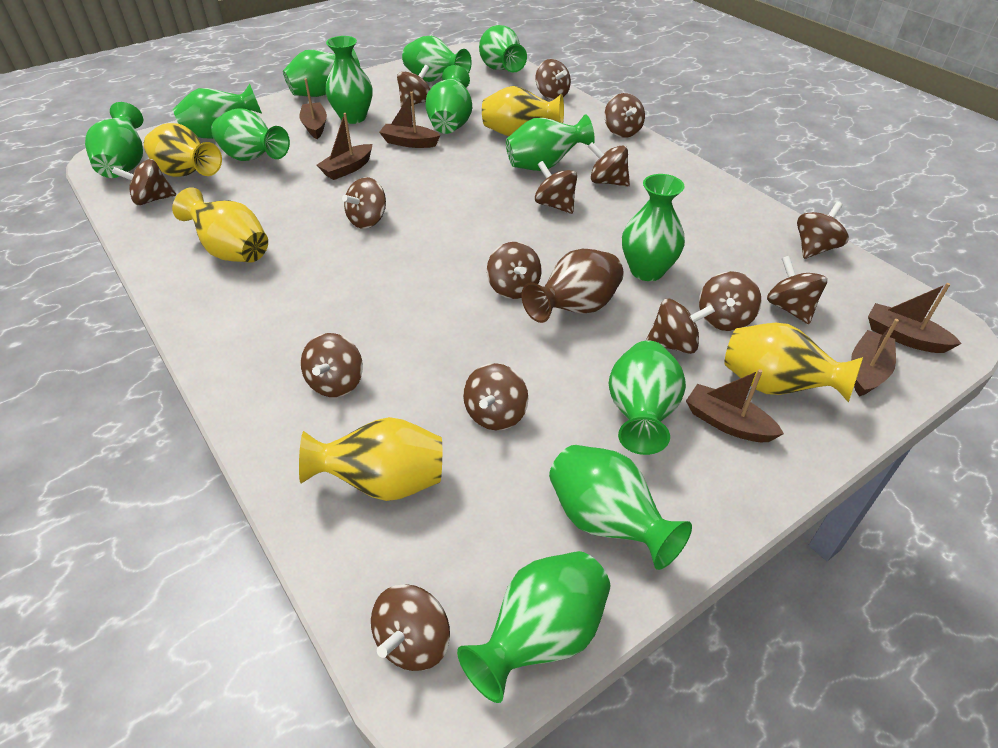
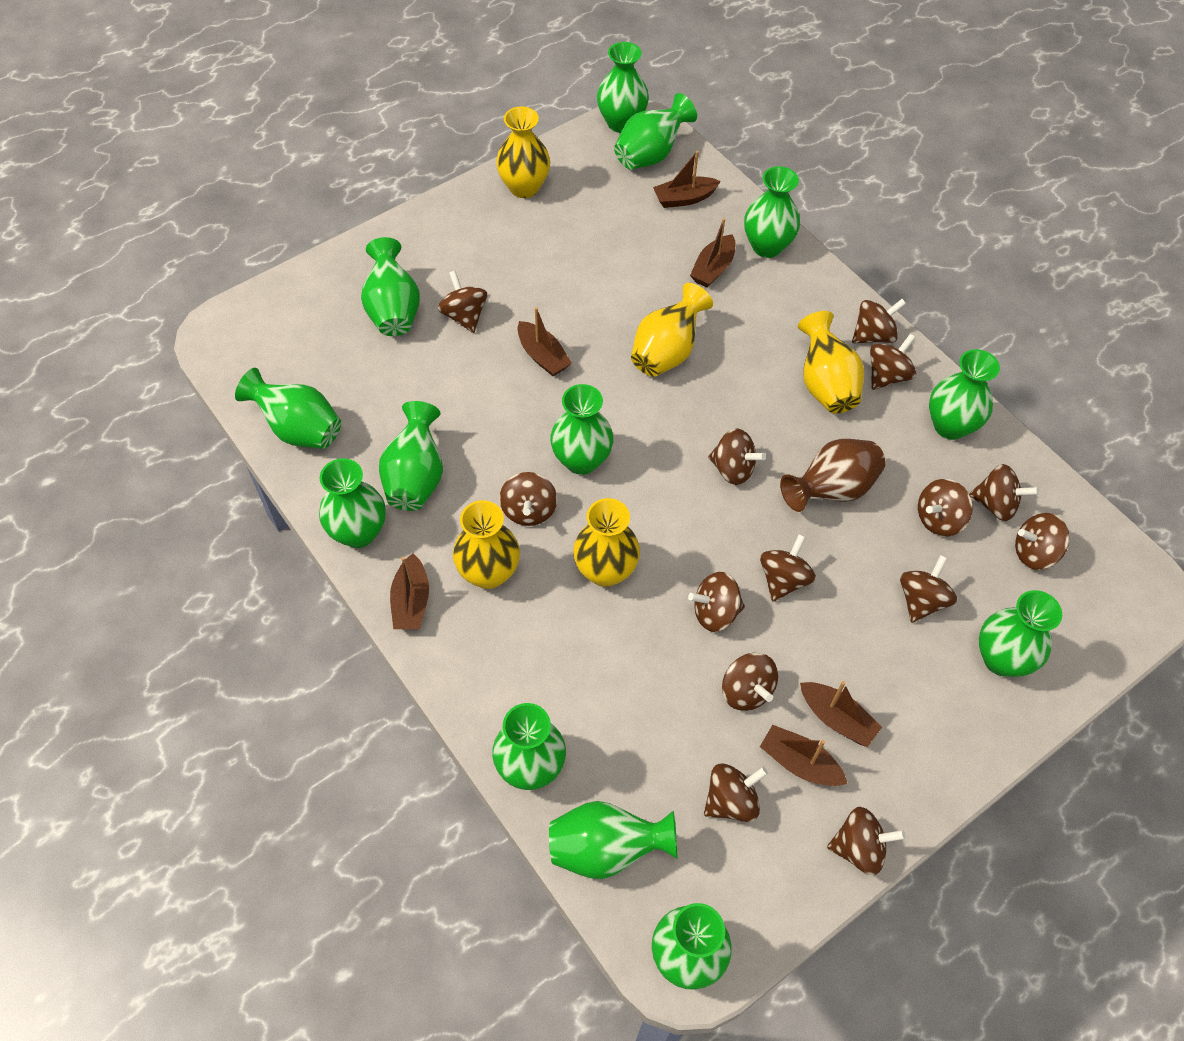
brown spinning top: 15 -> 14

